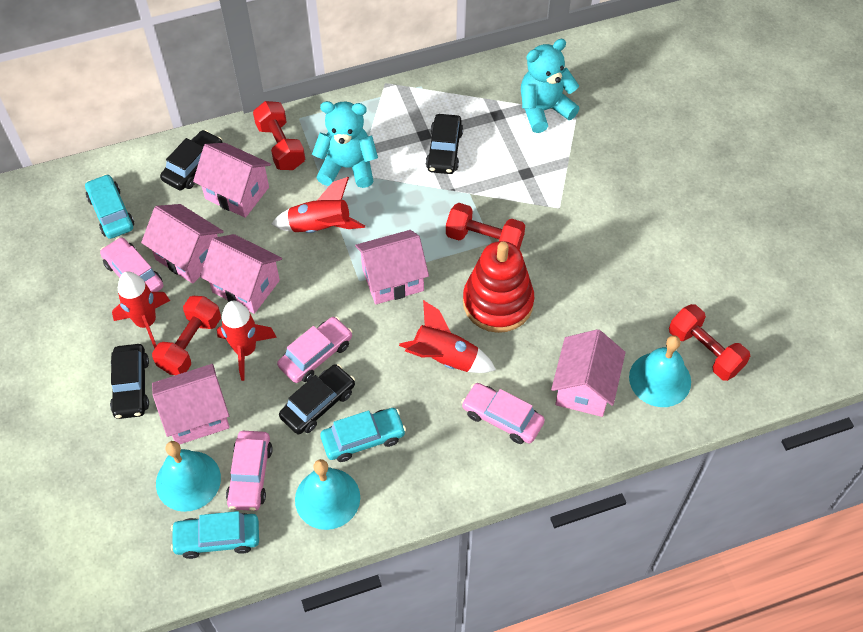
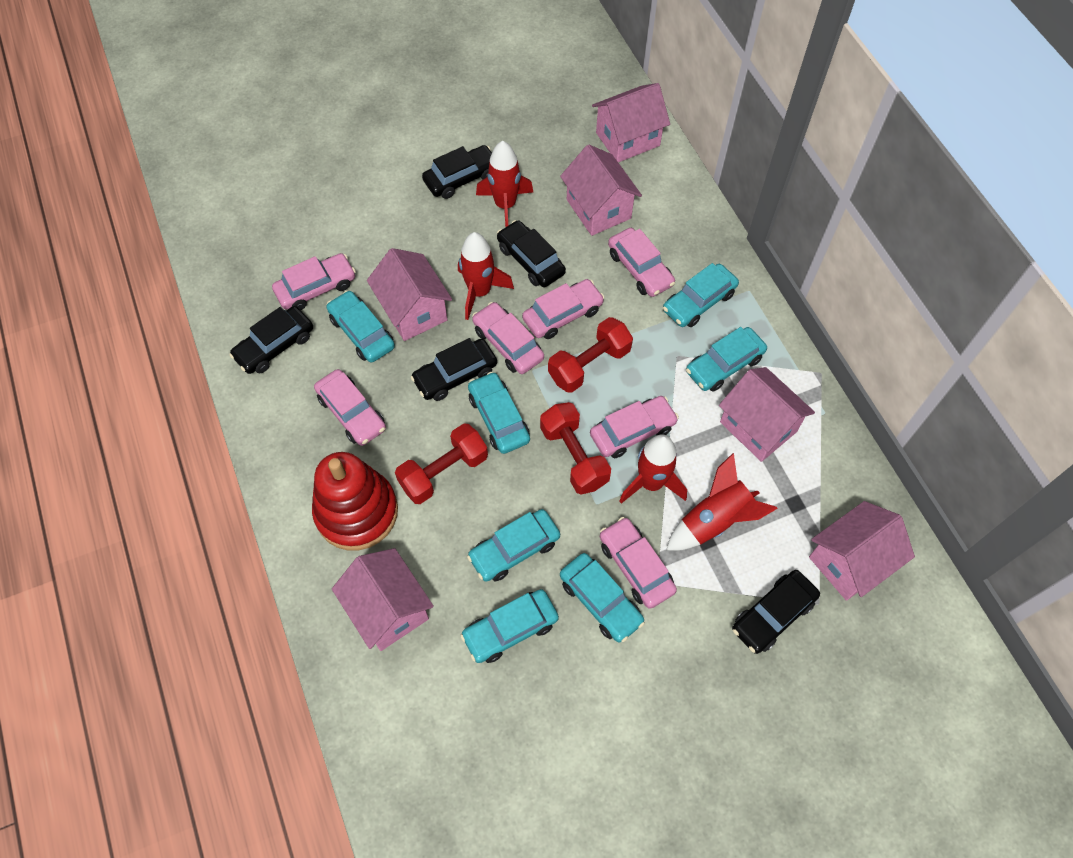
black car: 4 -> 5
pink car: 4 -> 7
red dumbbell: 4 -> 3
turquoise bell: 3 -> 0
turquoise car: 3 -> 7
turquoise teddy bear: 2 -> 0

